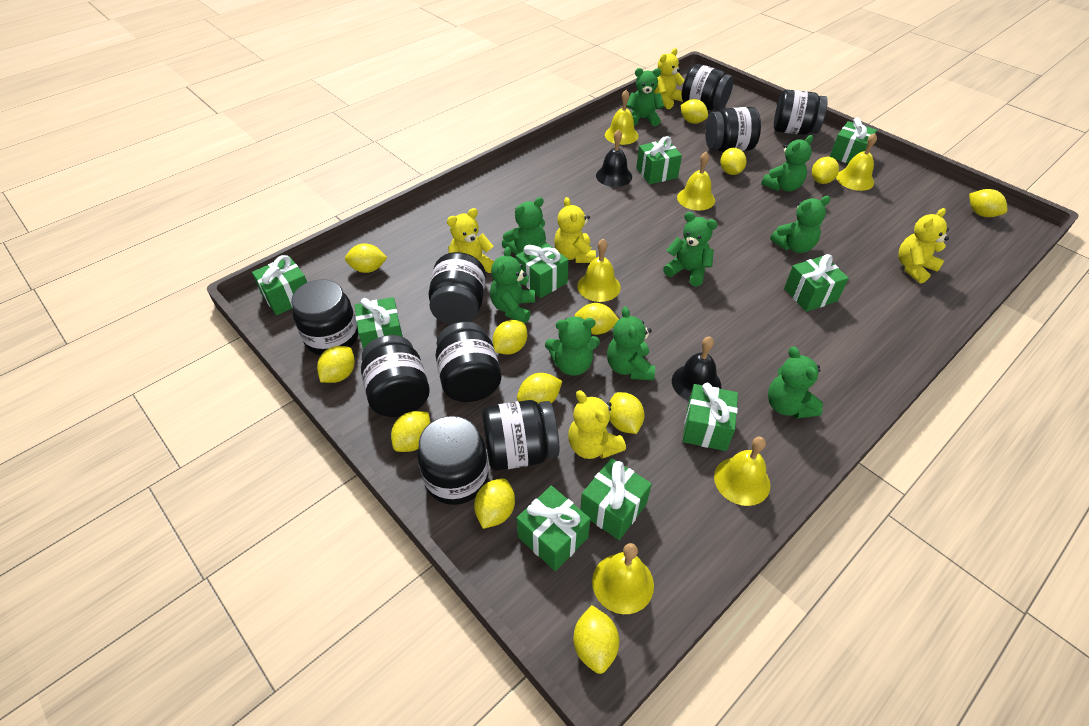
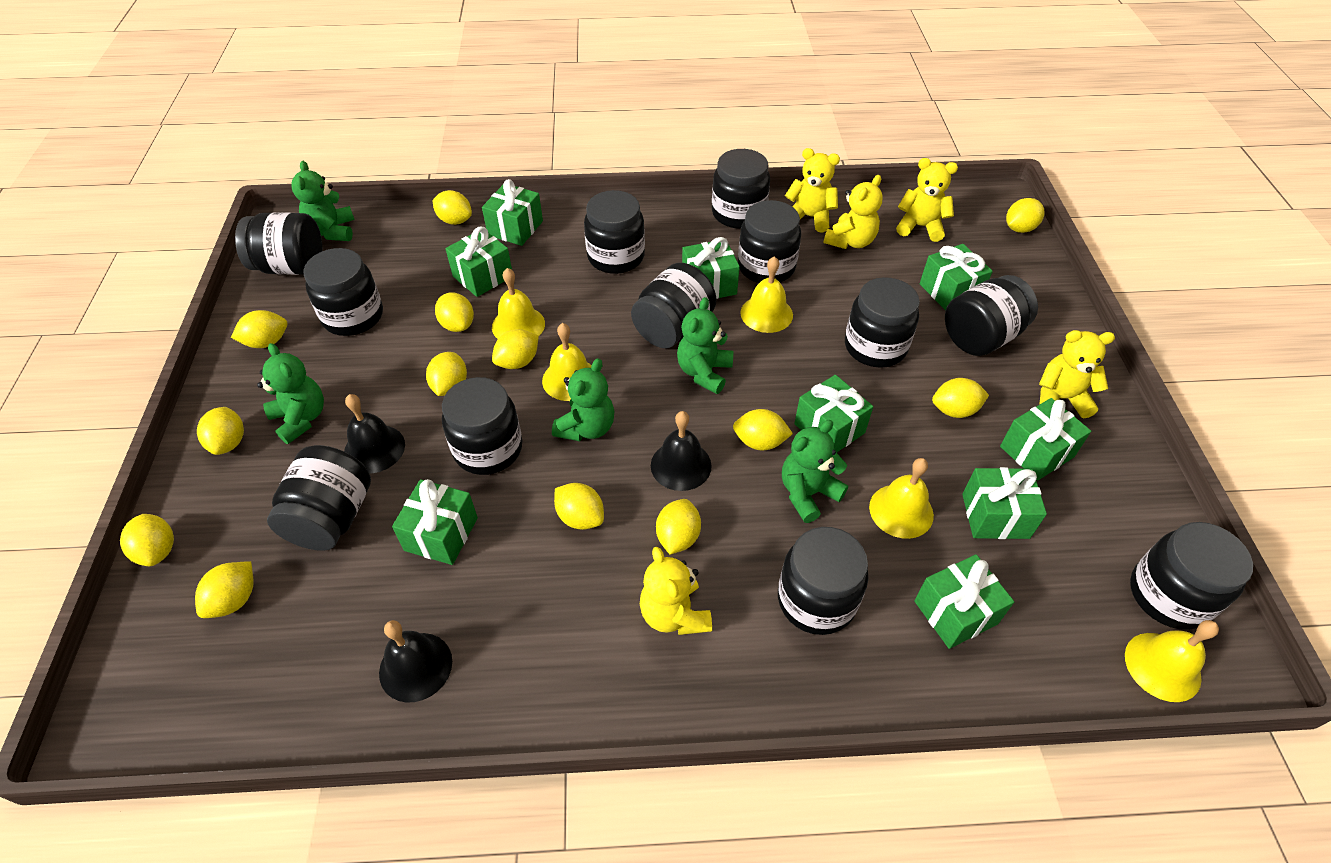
black bell: 2 -> 3
black jar: 9 -> 12
green teddy bear: 9 -> 5
yellow bell: 6 -> 5

